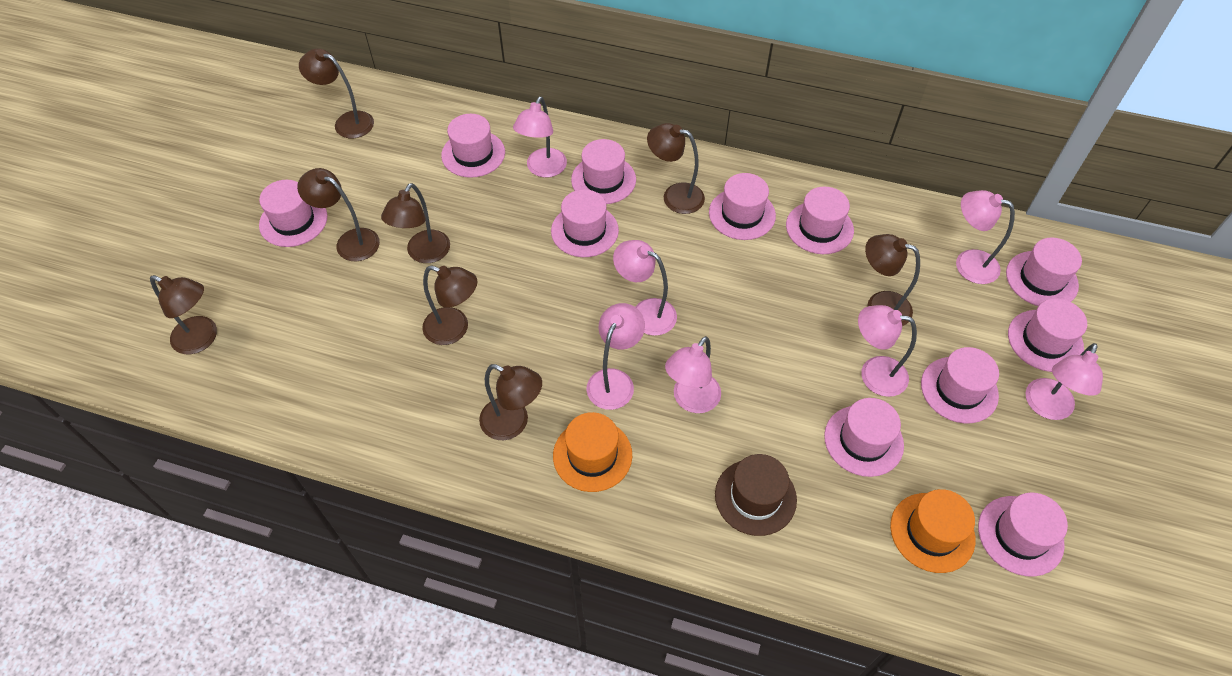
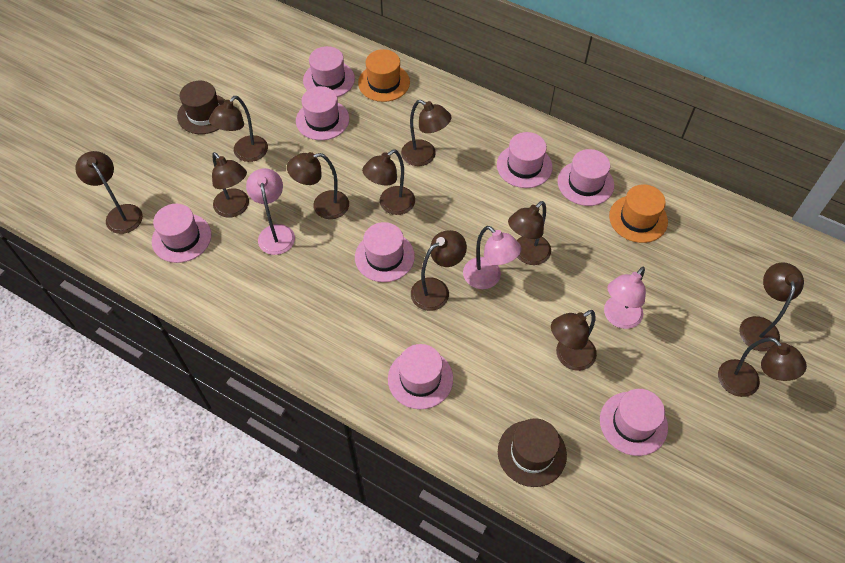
brown hat: 1 -> 2
brown lamp: 8 -> 11
pink hat: 11 -> 8
pink lamp: 7 -> 3

